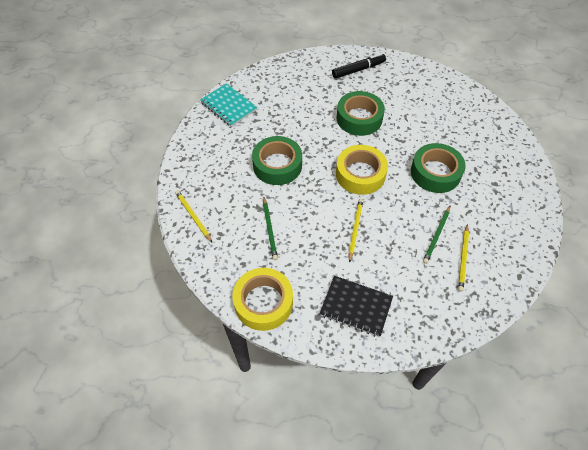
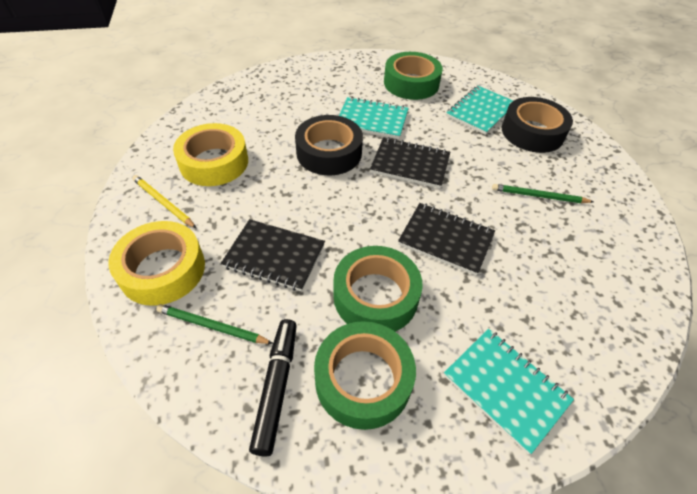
black notebook: 1 -> 3
black tape: 0 -> 2
turquoise notebook: 1 -> 3
yellow pencil: 3 -> 1

